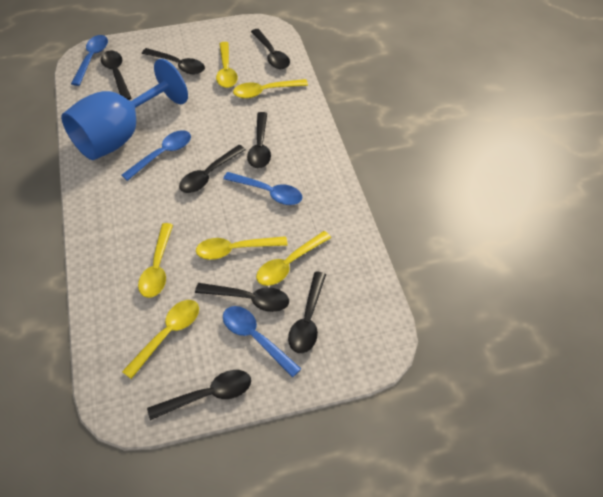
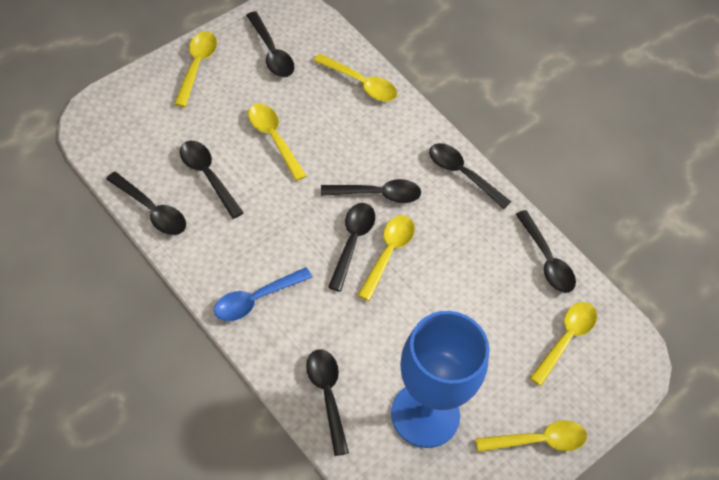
blue spoon: 4 -> 1

